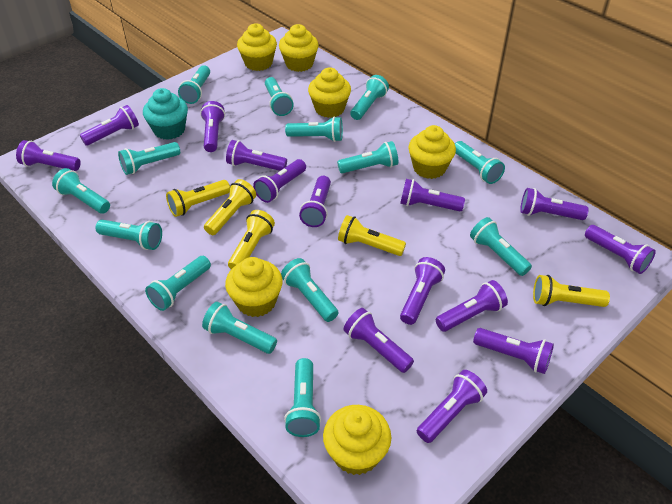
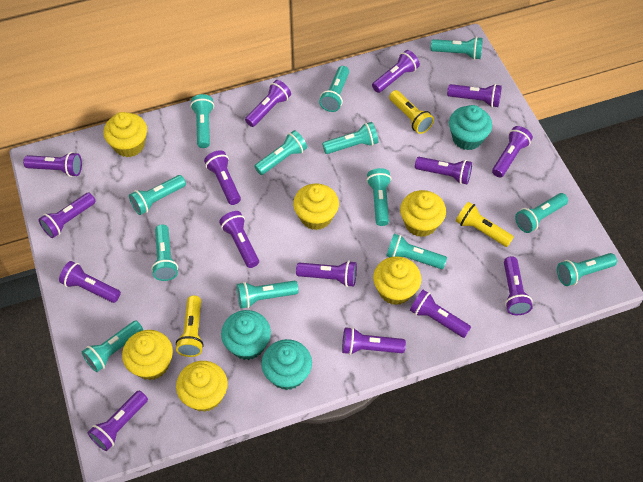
purple flashlight: 14 -> 15
turquoise cupcake: 1 -> 3
turquoise flashlight: 14 -> 13
yellow flashlight: 5 -> 3

